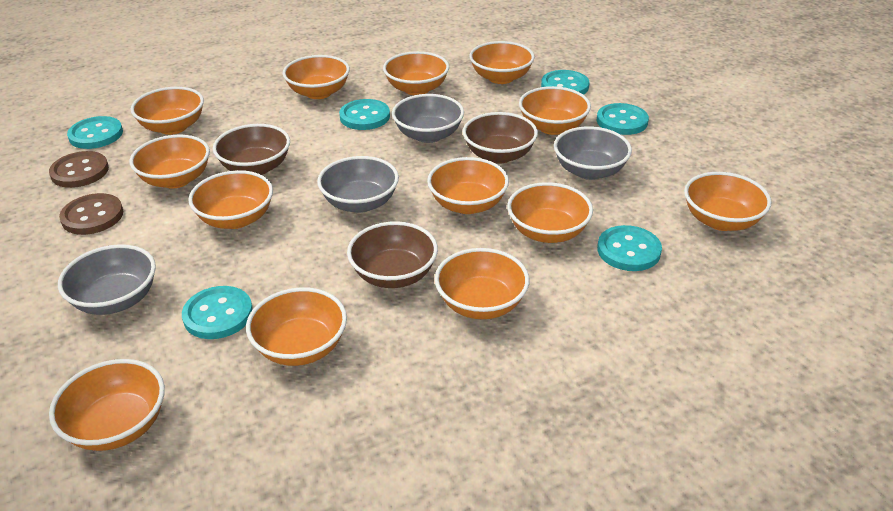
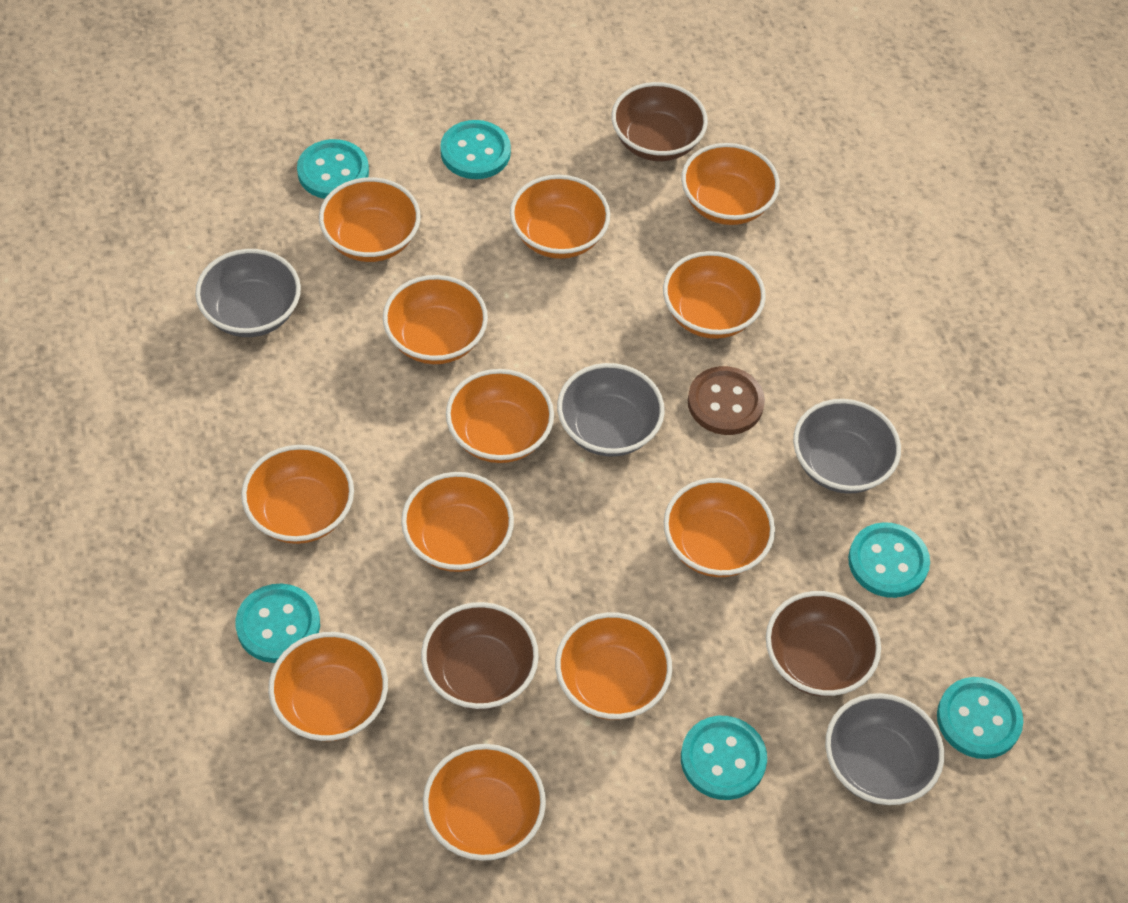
brown button: 2 -> 1
orange bowl: 13 -> 12

